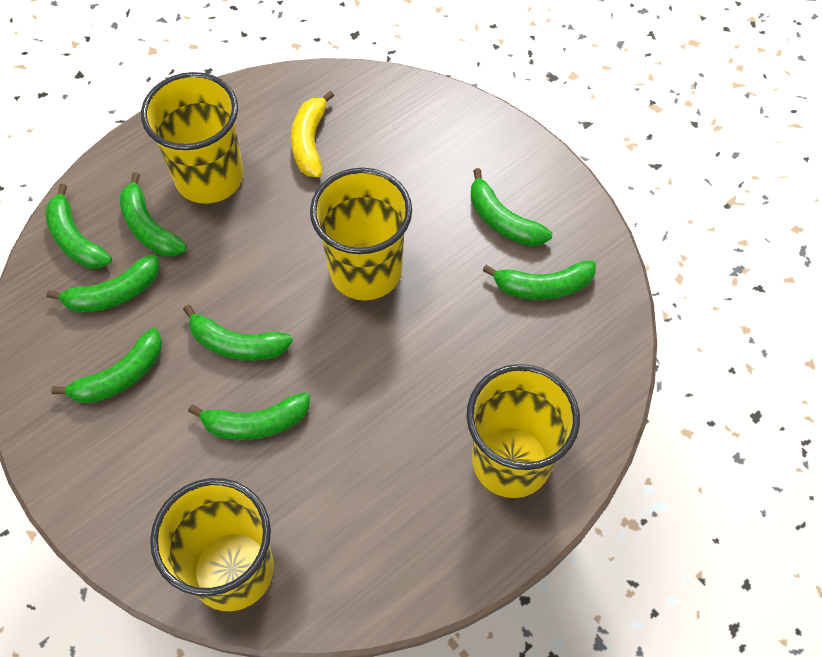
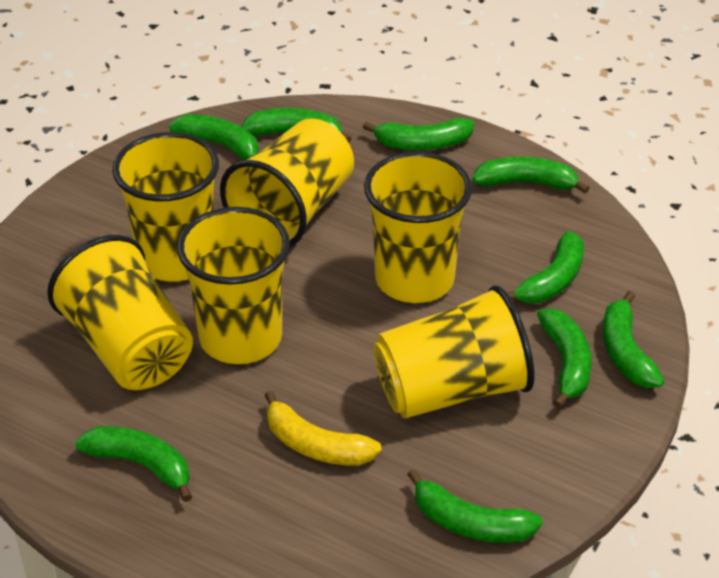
green banana: 8 -> 9
yellow cup: 4 -> 6

